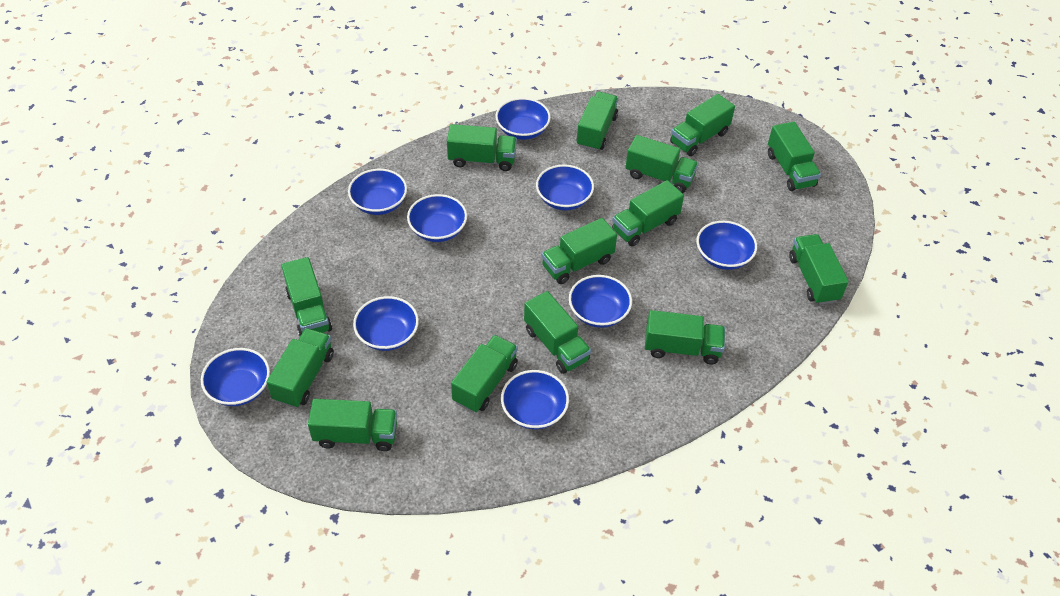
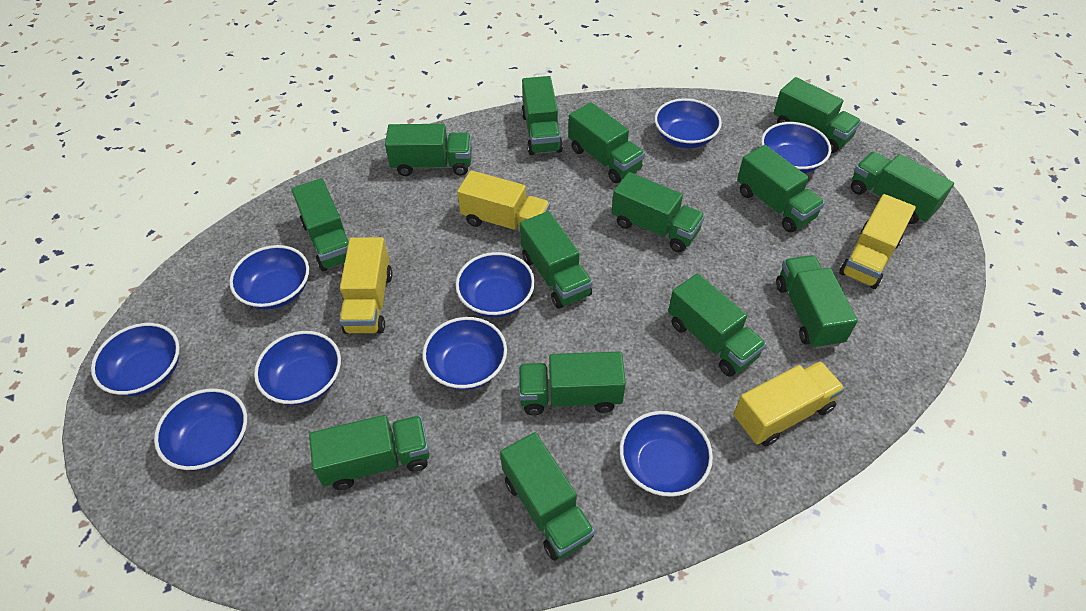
yellow truck: 0 -> 4

